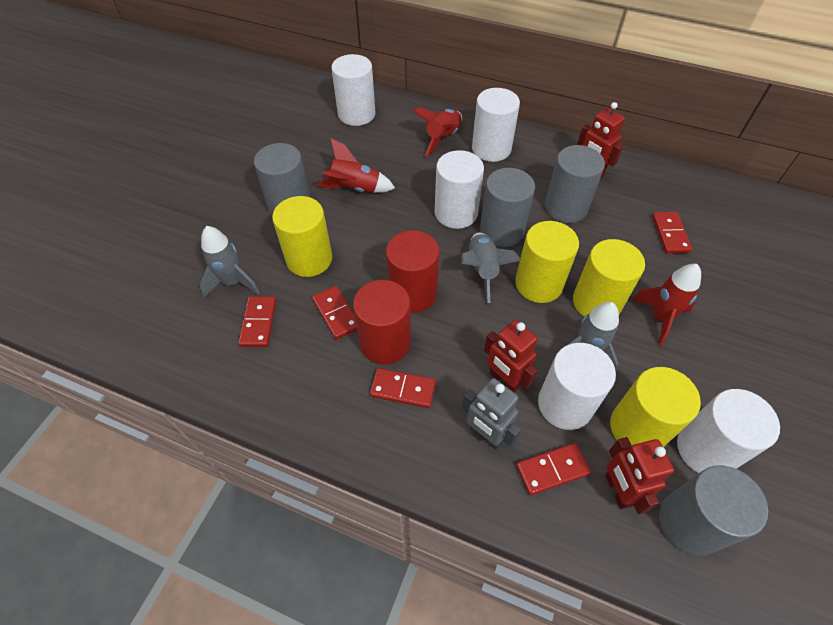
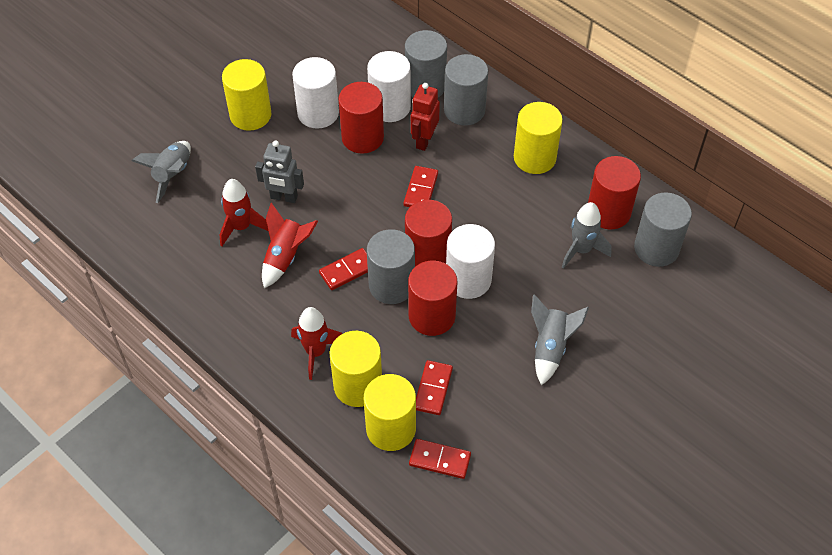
red cylinder: 2 -> 4
red domino: 5 -> 4
red robot: 3 -> 1
white cylinder: 5 -> 3

